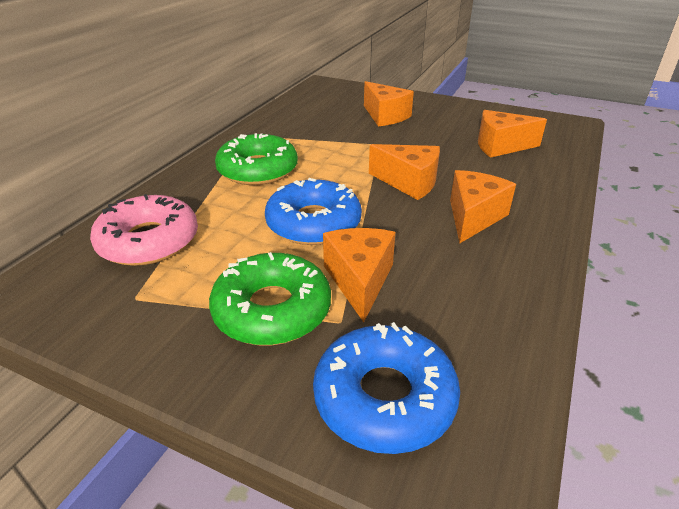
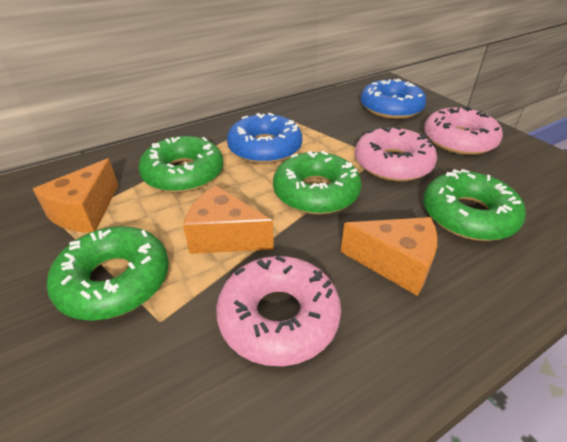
green donut: 2 -> 4
orange cheese: 5 -> 3
pink donut: 1 -> 3

